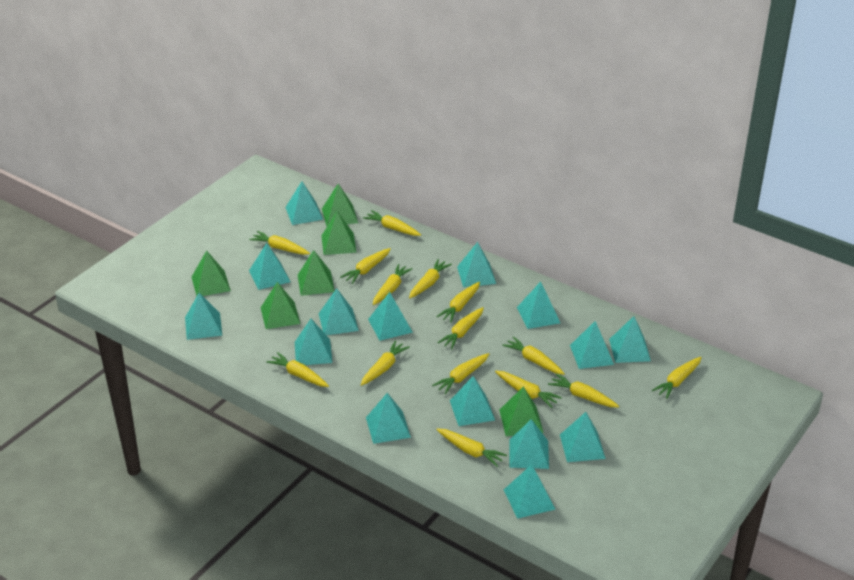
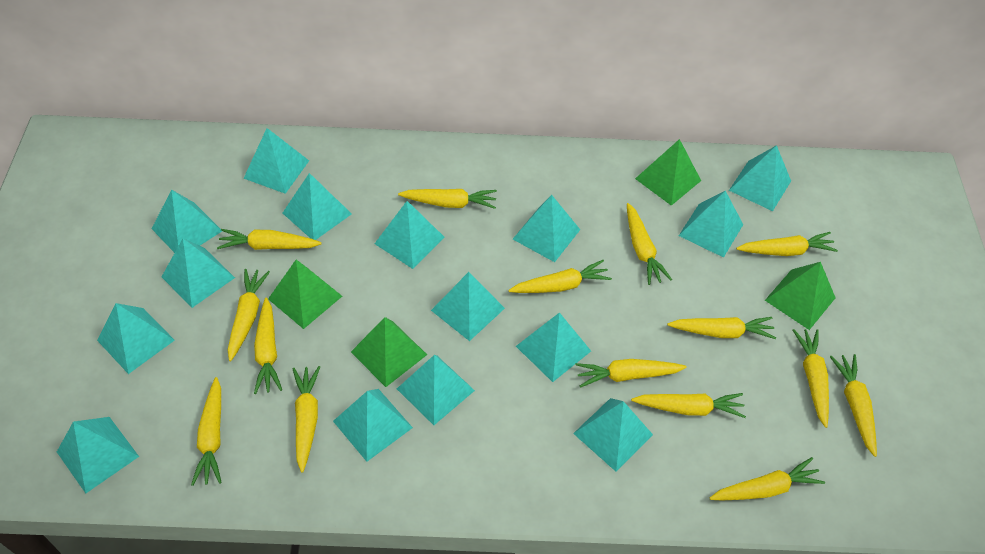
green pyramid: 6 -> 4

